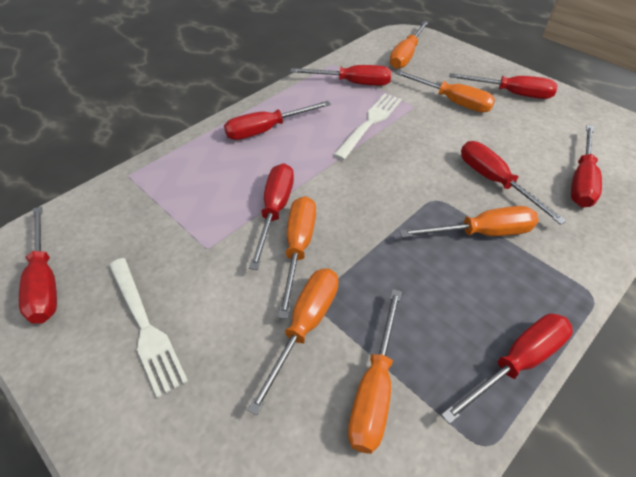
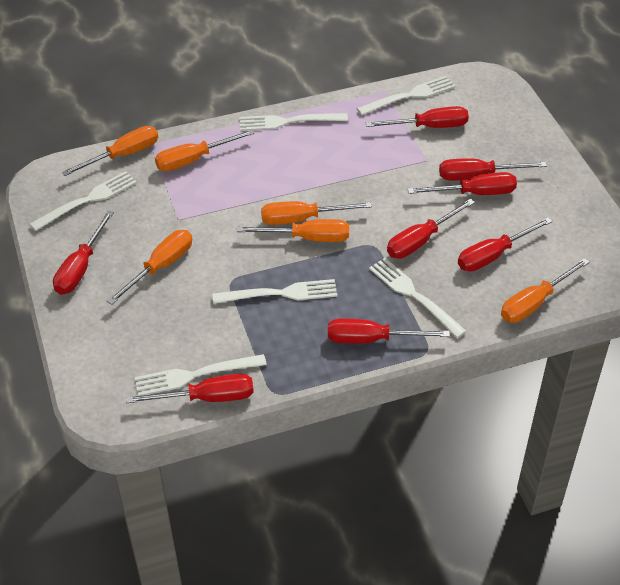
white fork: 2 -> 6

